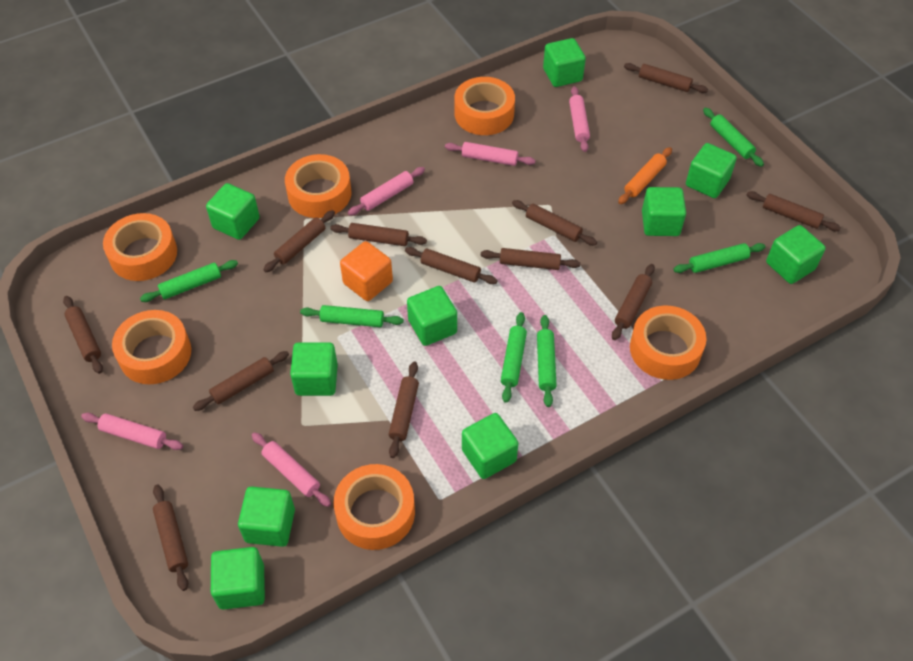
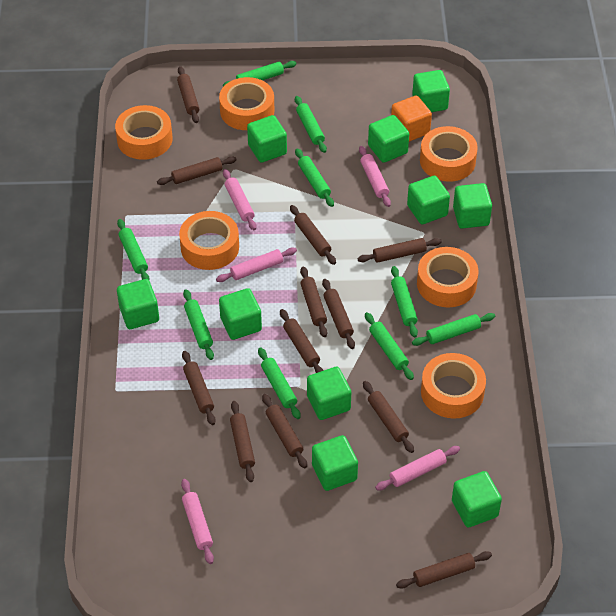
green rolling pin: 6 -> 9
orange rolling pin: 1 -> 0

